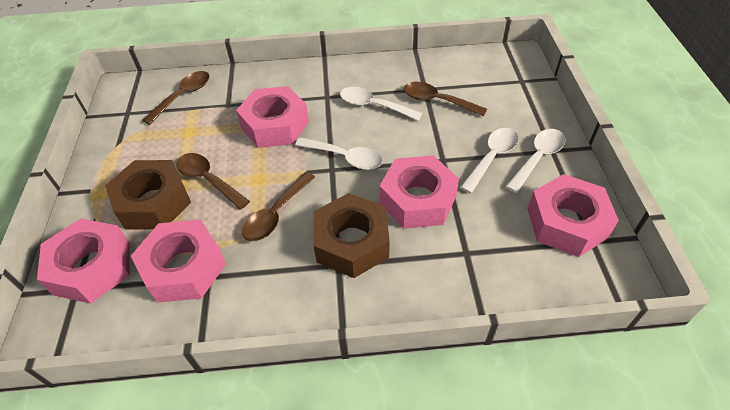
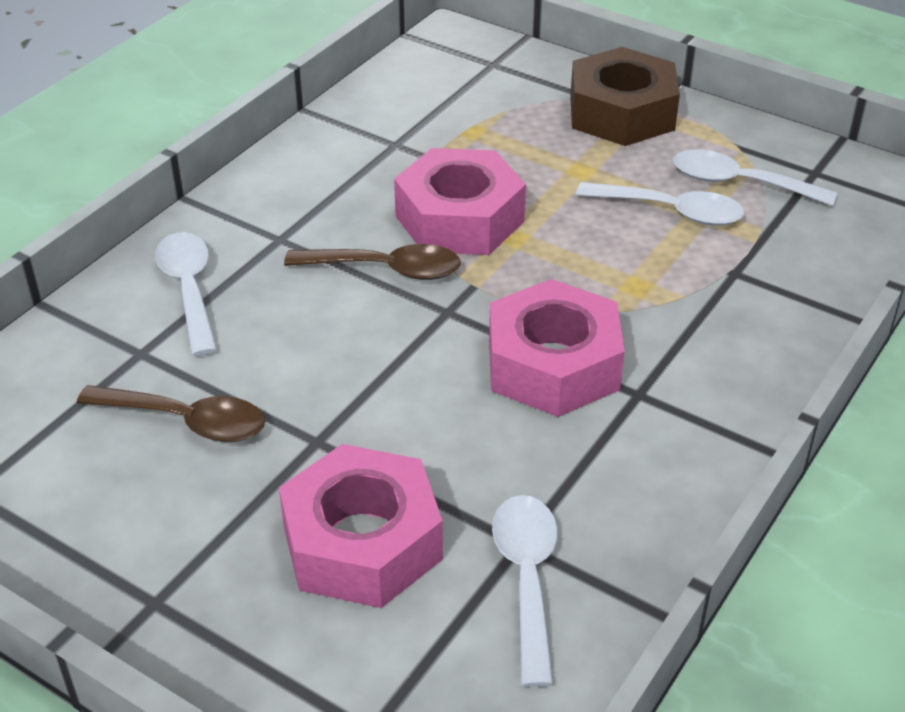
brown nut: 2 -> 1
brown spoon: 4 -> 2
pink nut: 5 -> 3

